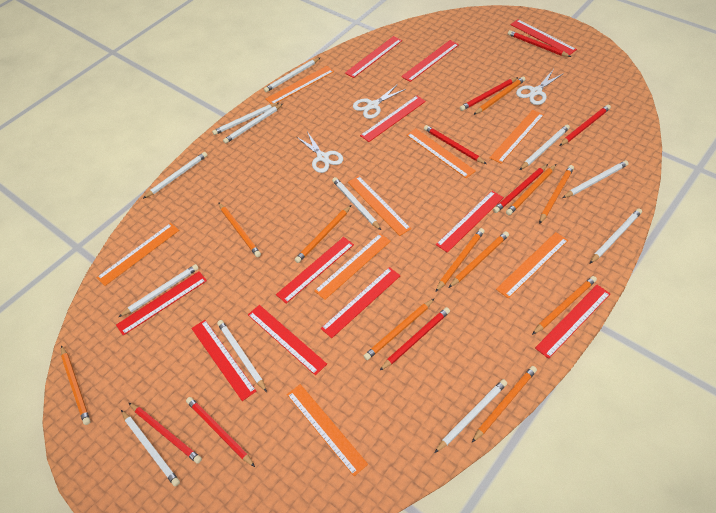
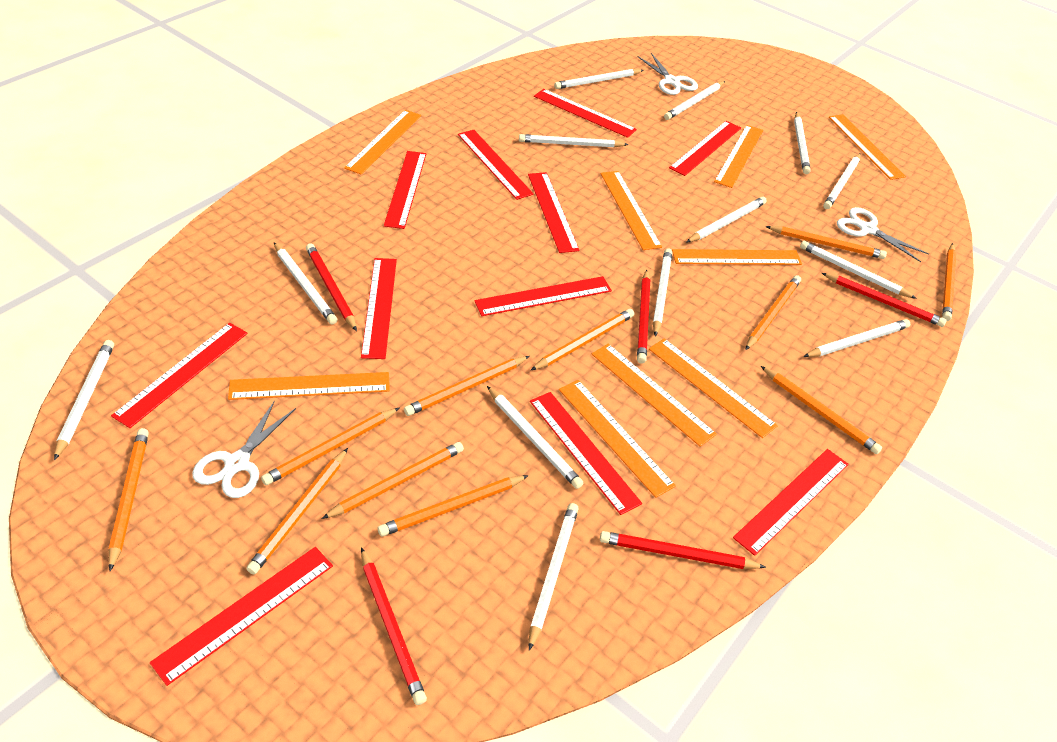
orange ruler: 8 -> 9
red pencil: 8 -> 5
white pencil: 12 -> 13

